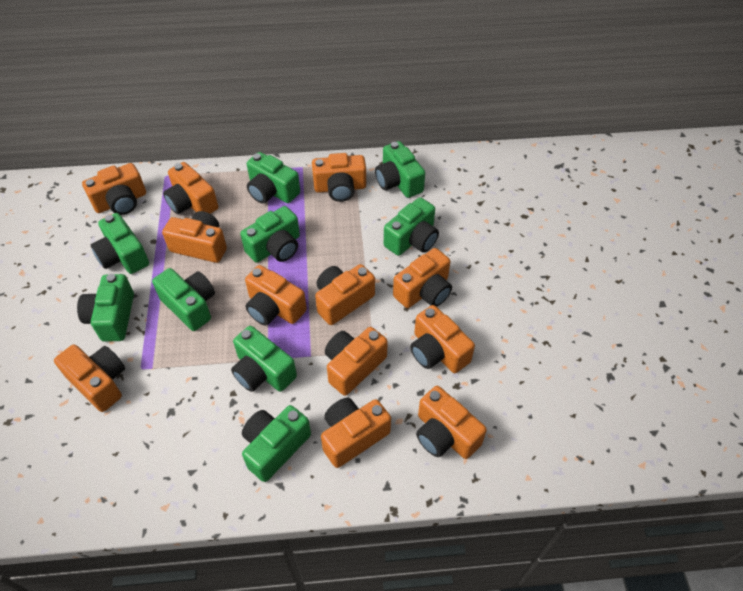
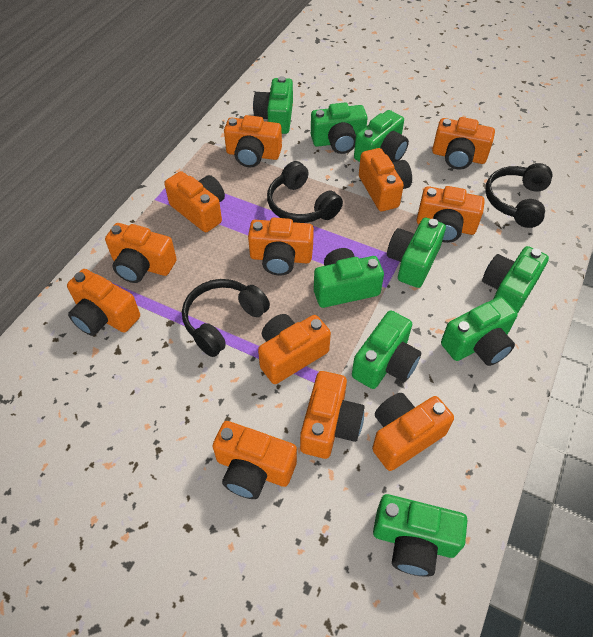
black headphones: 0 -> 3

